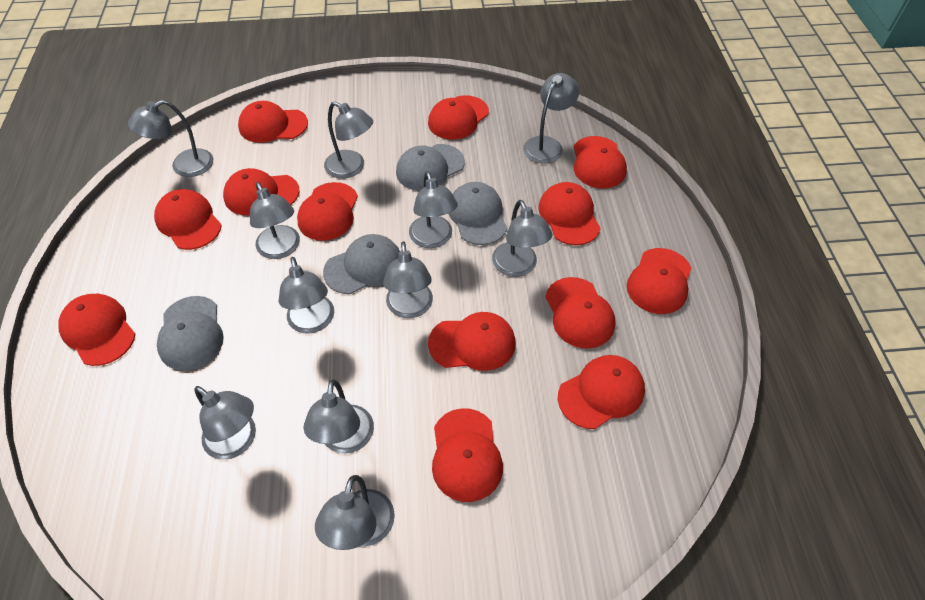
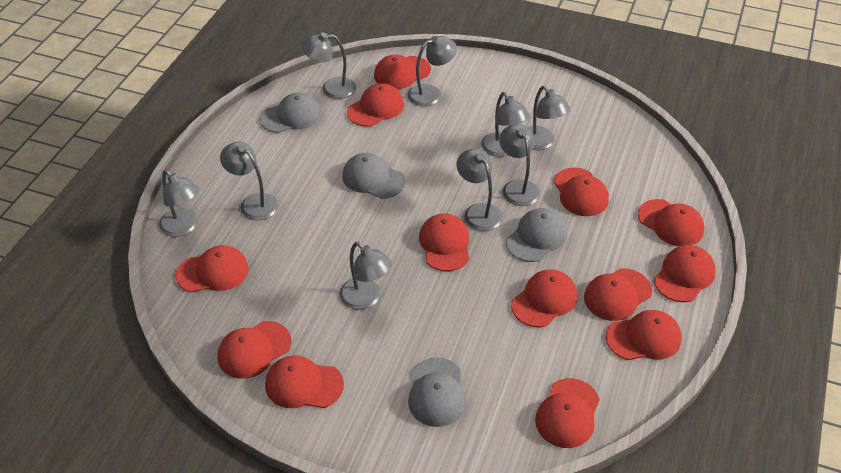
grey lamp: 11 -> 9

